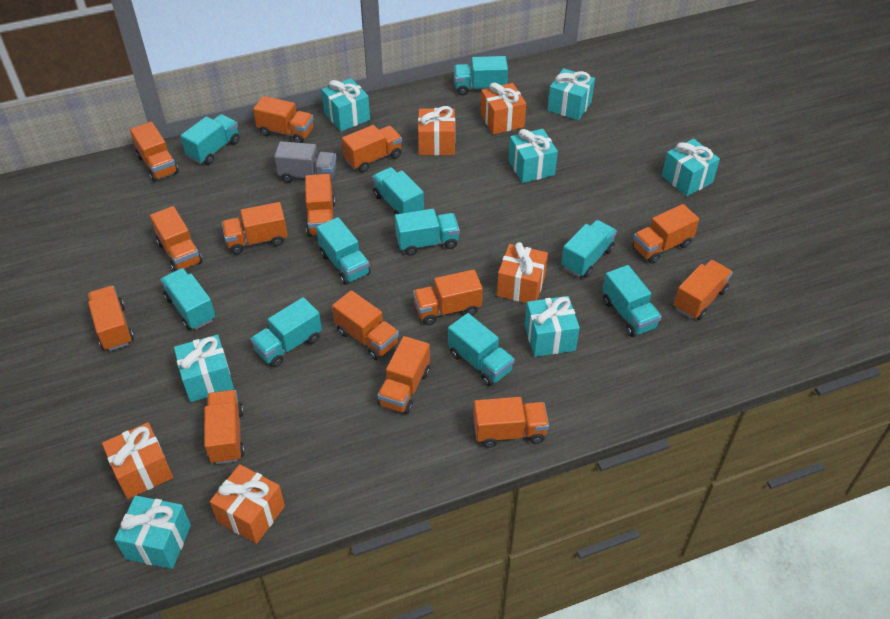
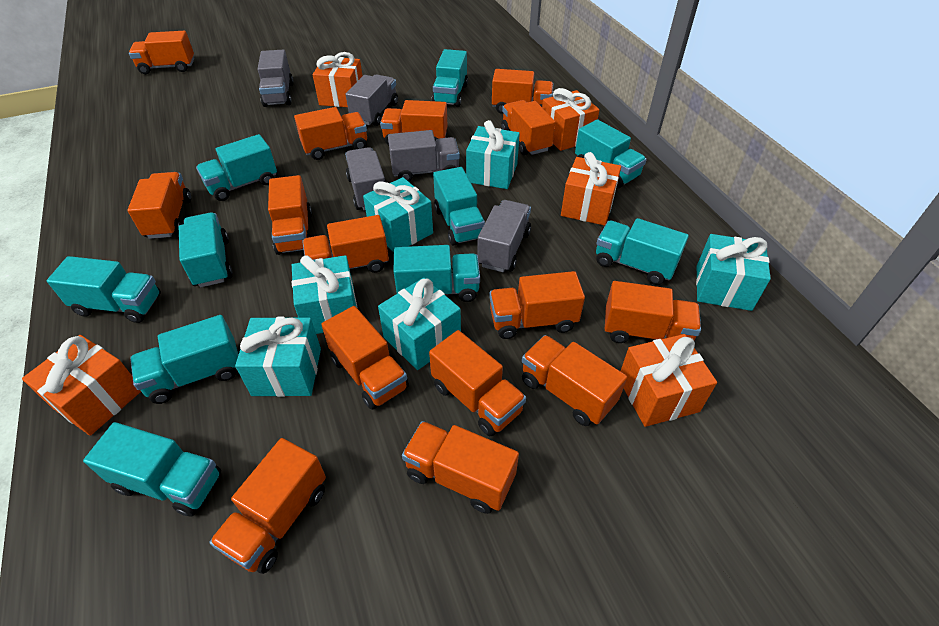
grey truck: 1 -> 5
orange truck: 14 -> 15
turquoise gift: 7 -> 6

